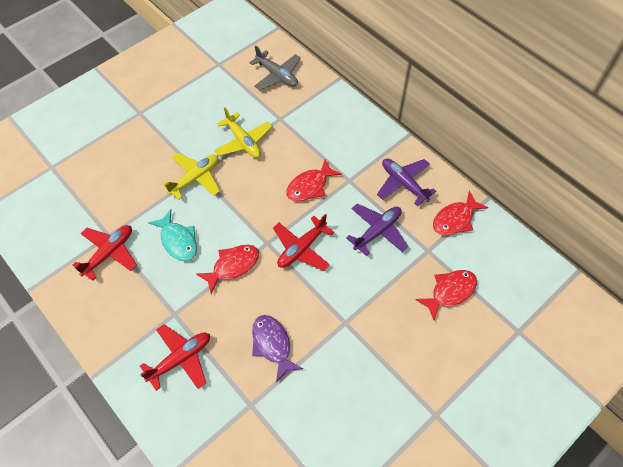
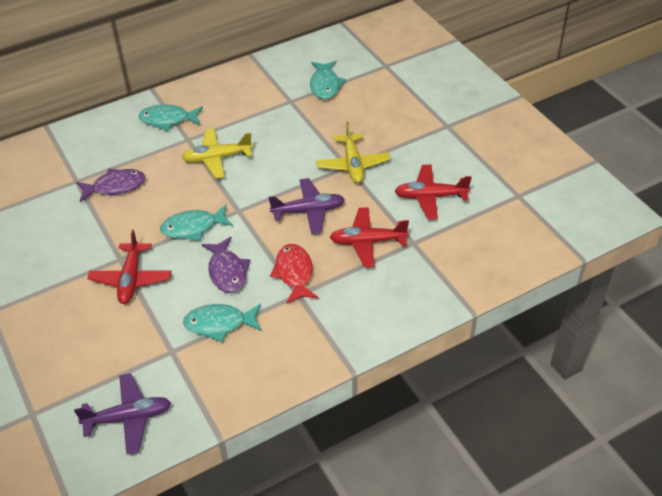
grey plane: 1 -> 0
purple fish: 1 -> 2
red fish: 4 -> 1
turquoise fish: 1 -> 4

